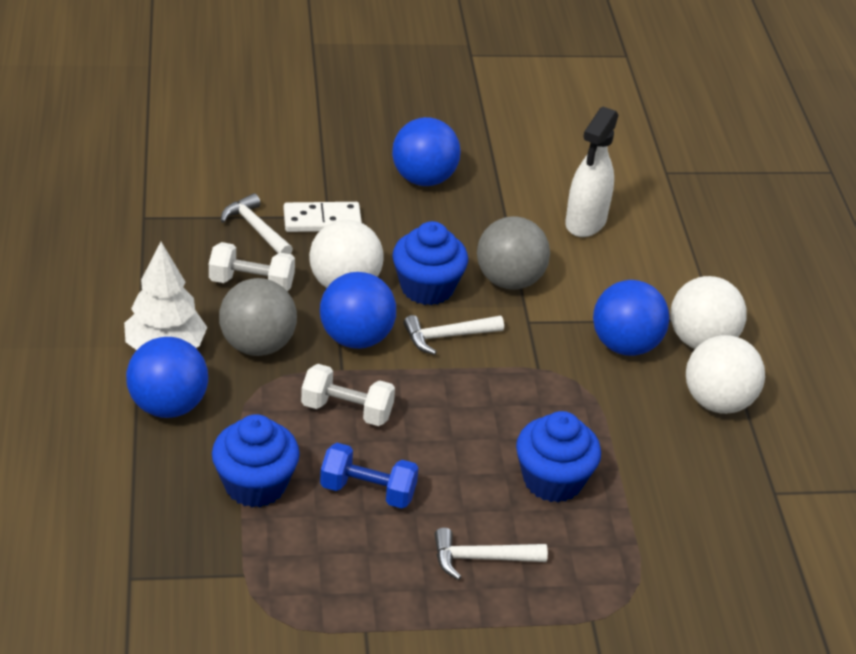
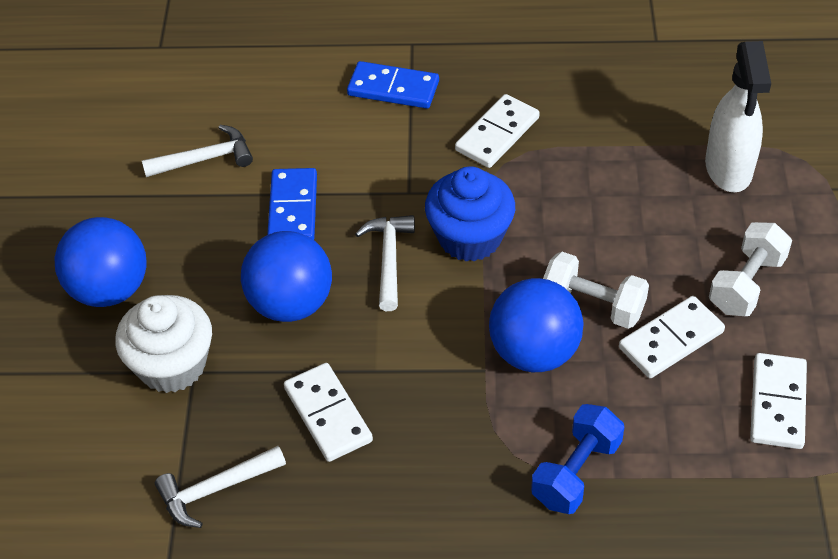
blue ball: 4 -> 3
blue cupcake: 3 -> 1
blue domino: 0 -> 2
grey ball: 2 -> 0
white ball: 3 -> 0
white cupcake: 0 -> 1
white domino: 1 -> 4
white tree: 1 -> 0

